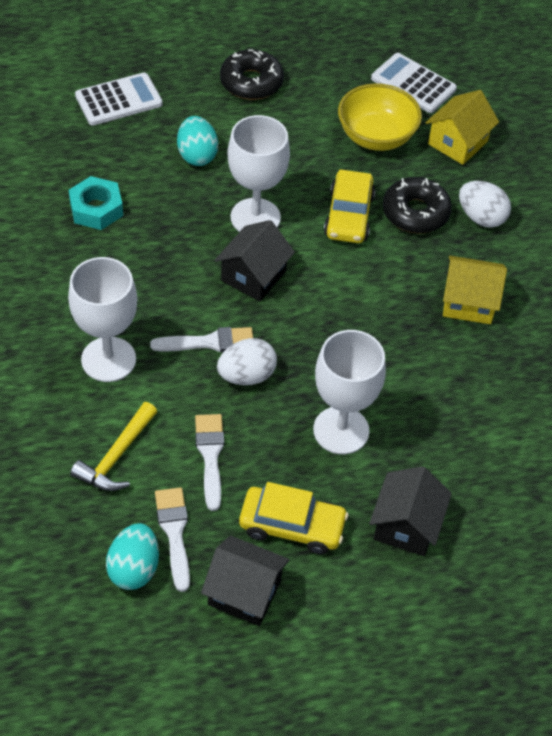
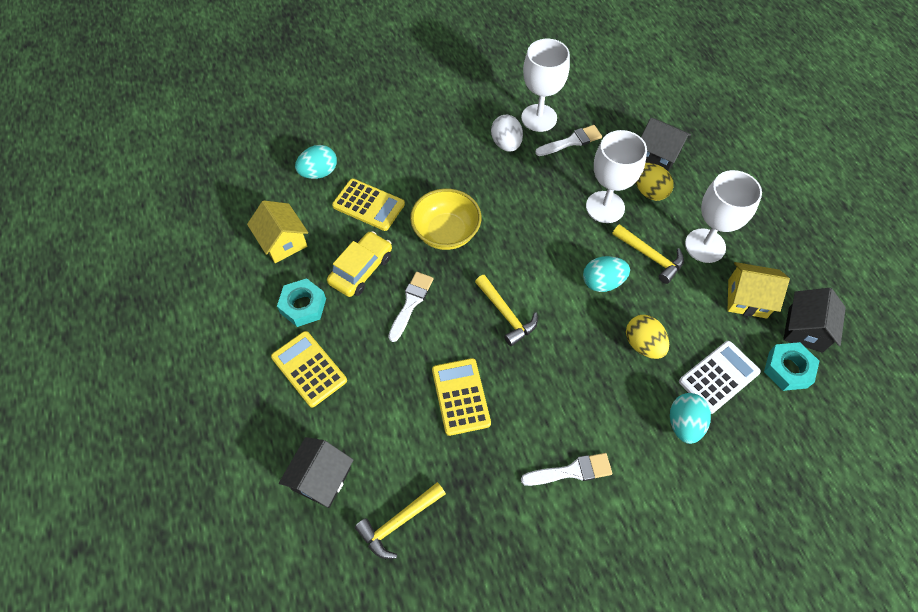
black donut: 2 -> 0
turquoise egg: 2 -> 3
turquoise nut: 1 -> 2
white calculator: 2 -> 1
white egg: 2 -> 1
yellow calculator: 0 -> 3
yellow car: 2 -> 1
yellow egg: 0 -> 2
yellow hammer: 1 -> 3

